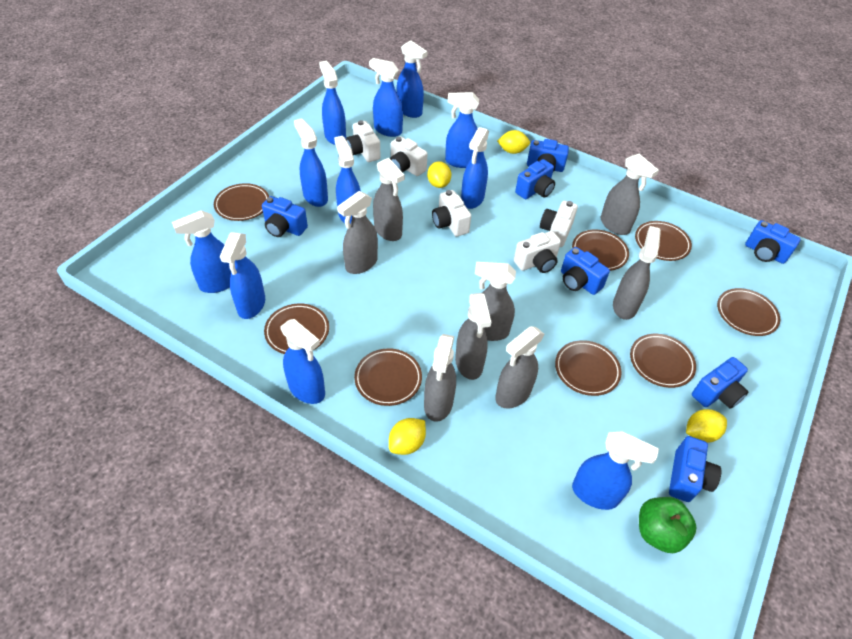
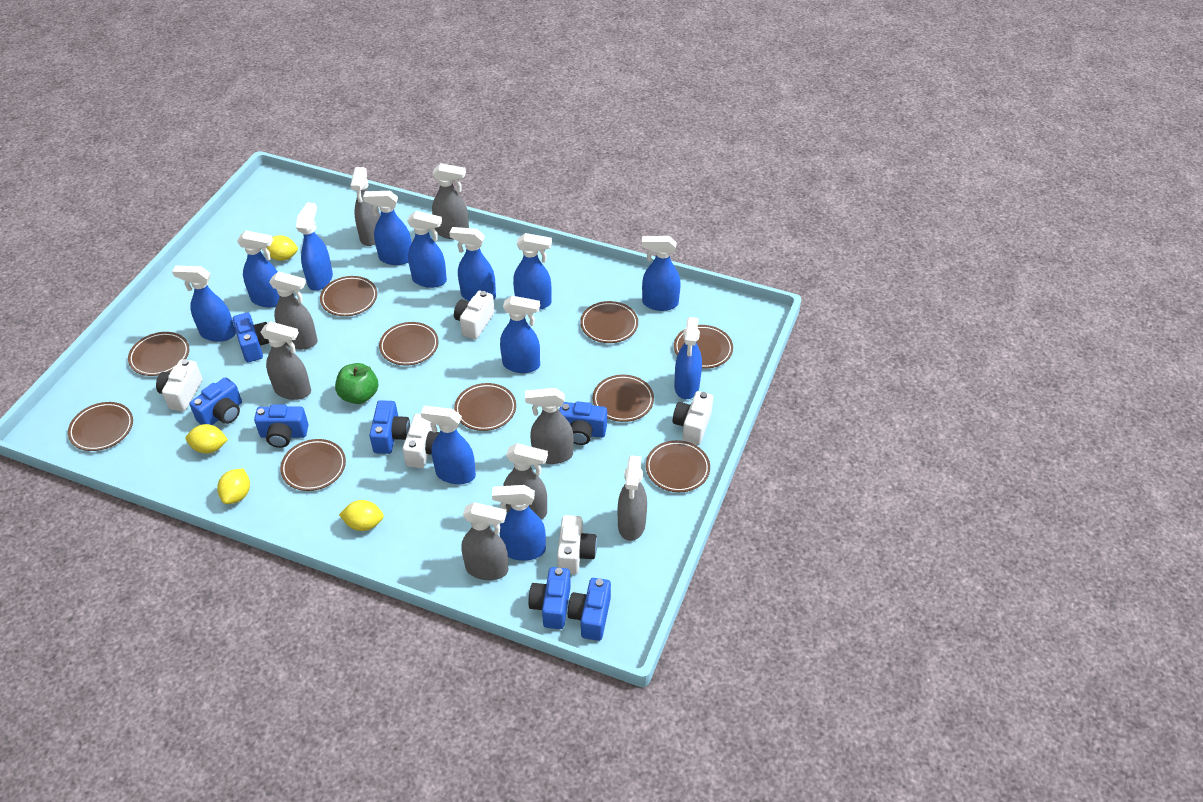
blue spray bottle: 11 -> 12
brown plate: 8 -> 10

